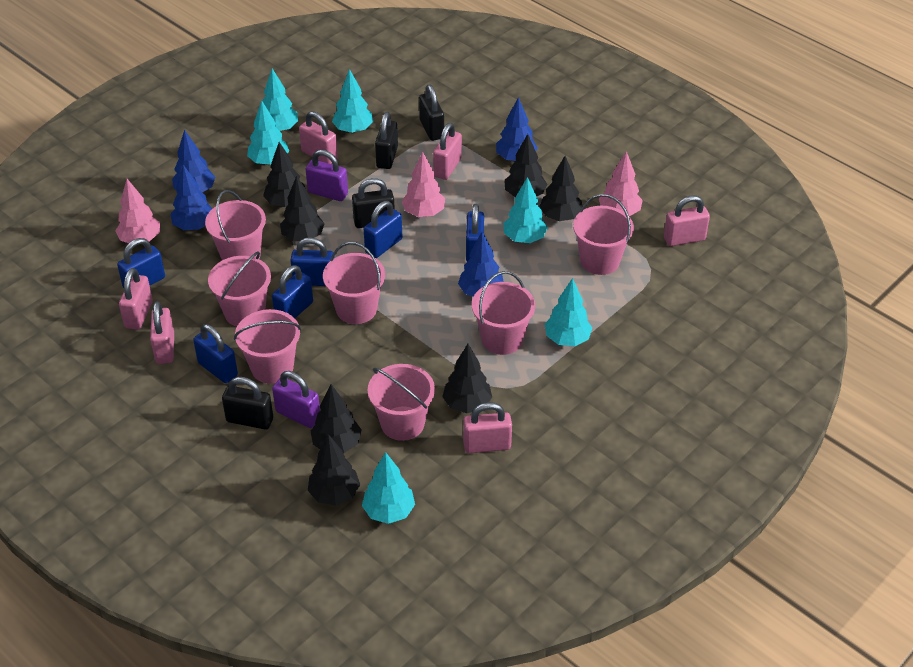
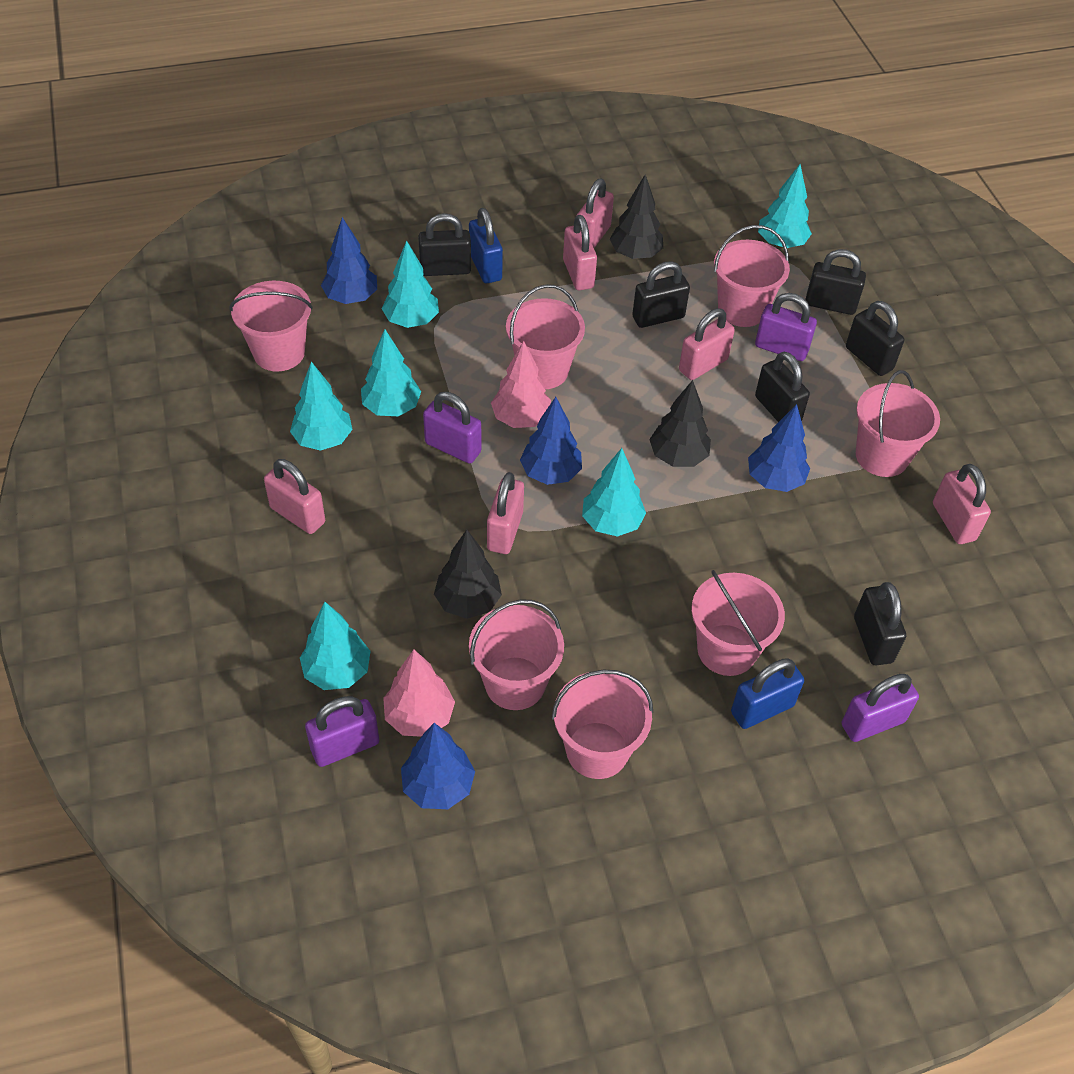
black padlock: 4 -> 6
black tree: 7 -> 3
blue padlock: 6 -> 2
pink tree: 3 -> 2
purple padlock: 2 -> 4

